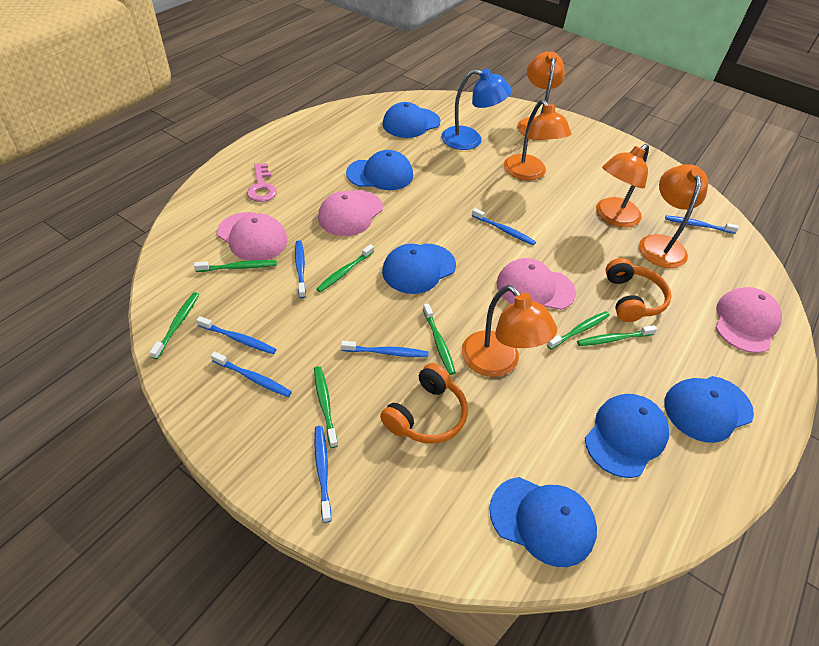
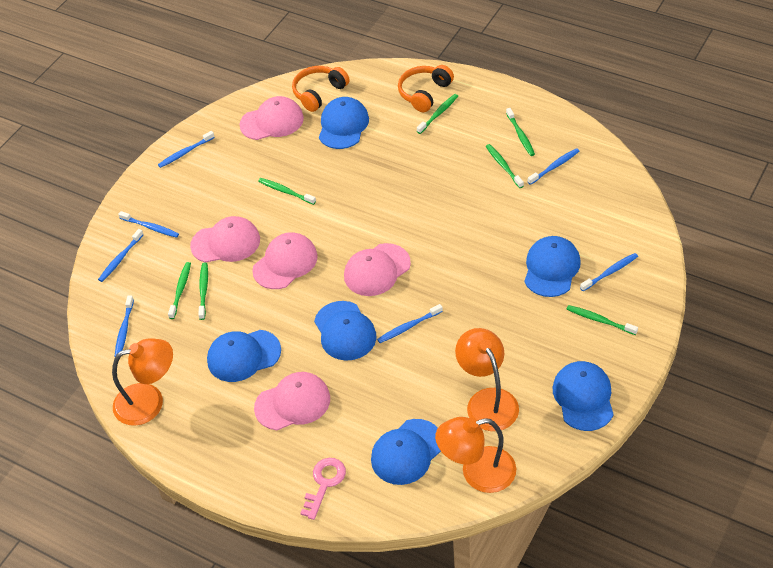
blue lamp: 1 -> 0
orange lamp: 5 -> 3
pink cap: 4 -> 5

